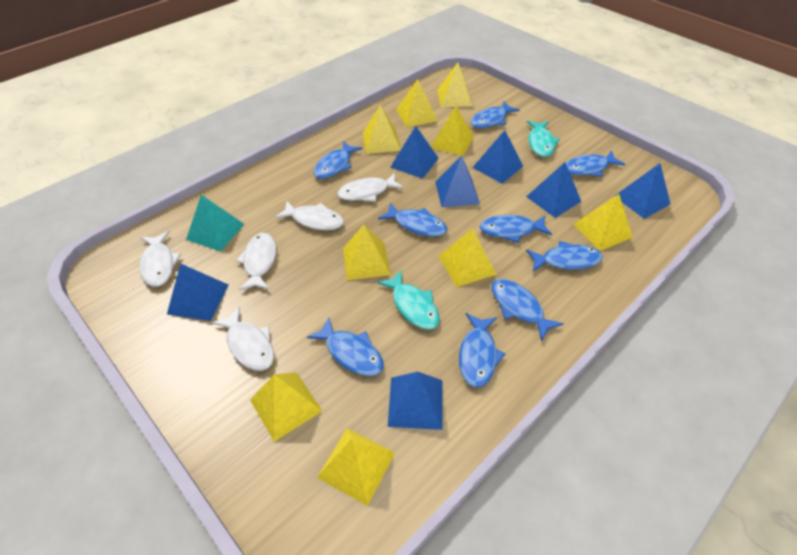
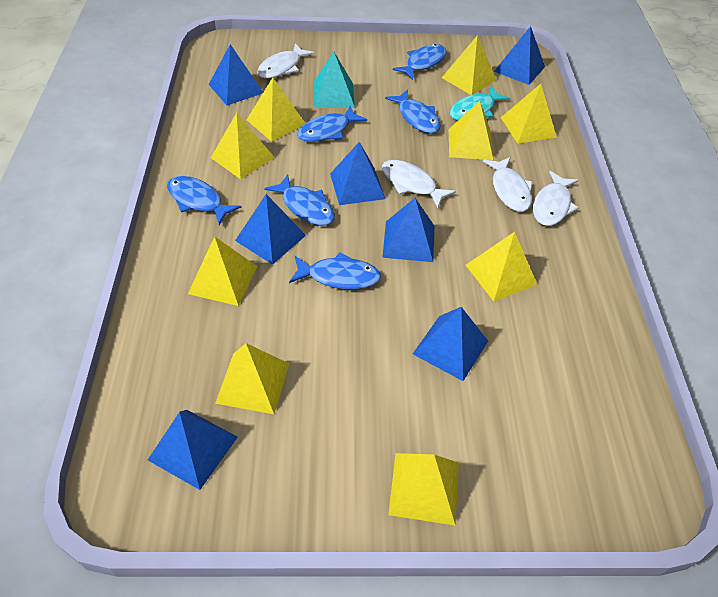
blue fish: 9 -> 6
turquoise fish: 2 -> 1
white fish: 5 -> 4

